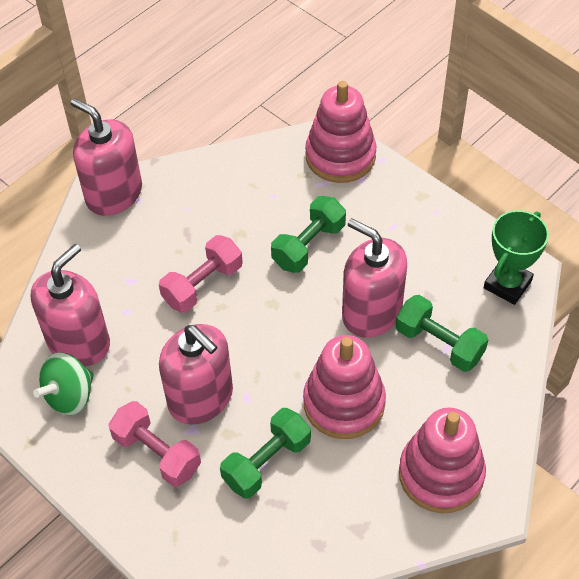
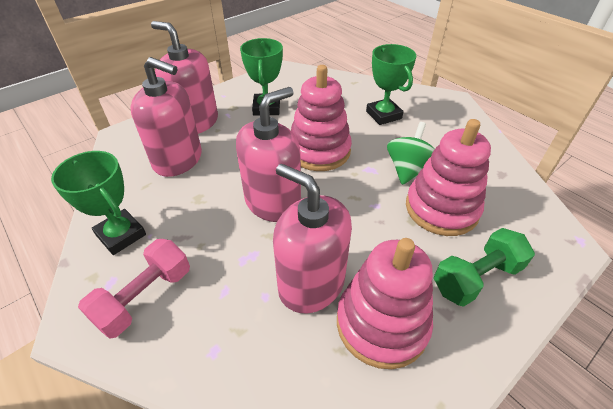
green dumbbell: 3 -> 1
green trophy: 1 -> 3
pink dumbbell: 2 -> 1

